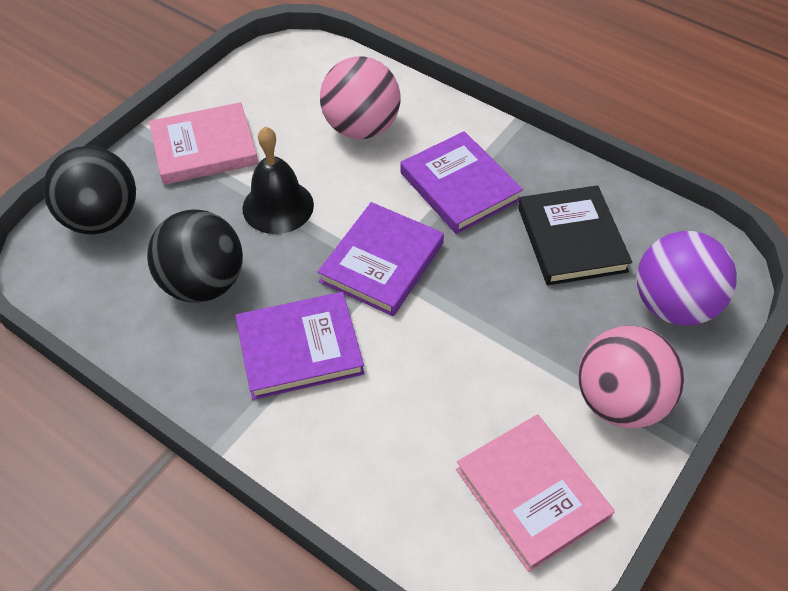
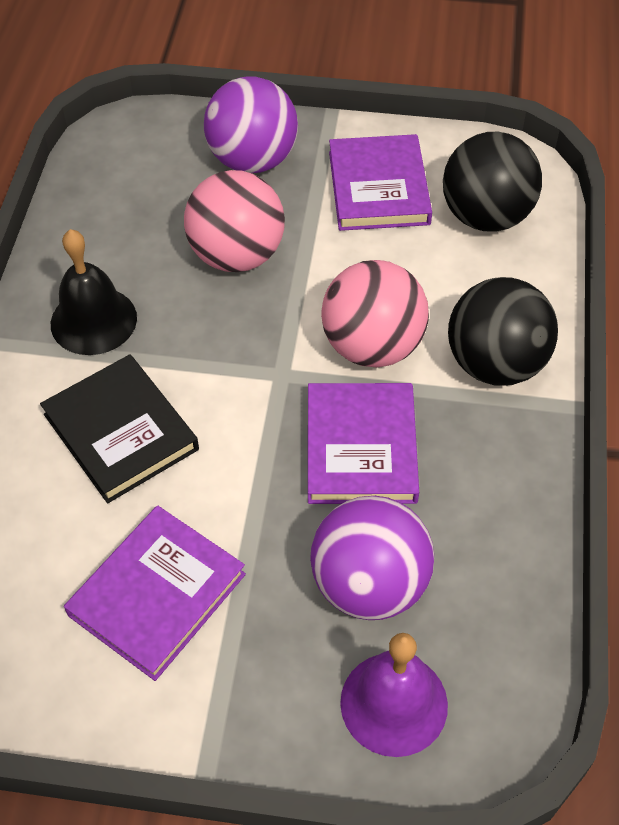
pink book: 2 -> 0
purple ball: 1 -> 2
purple bell: 0 -> 1

